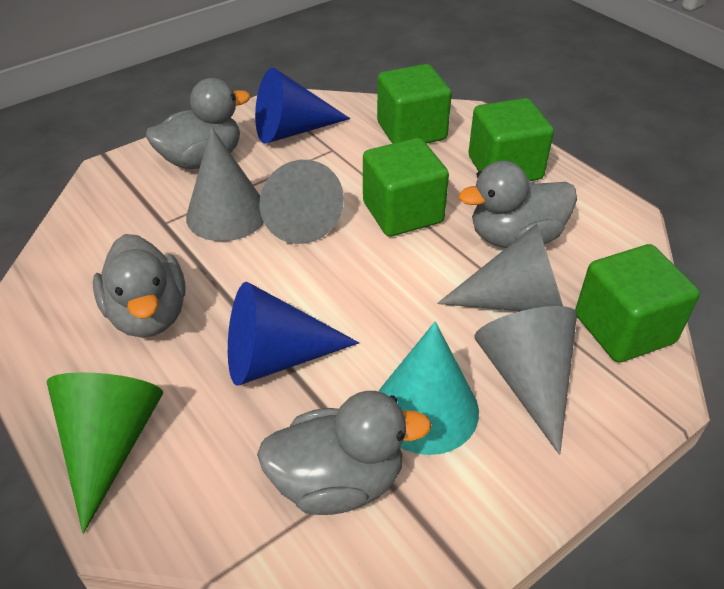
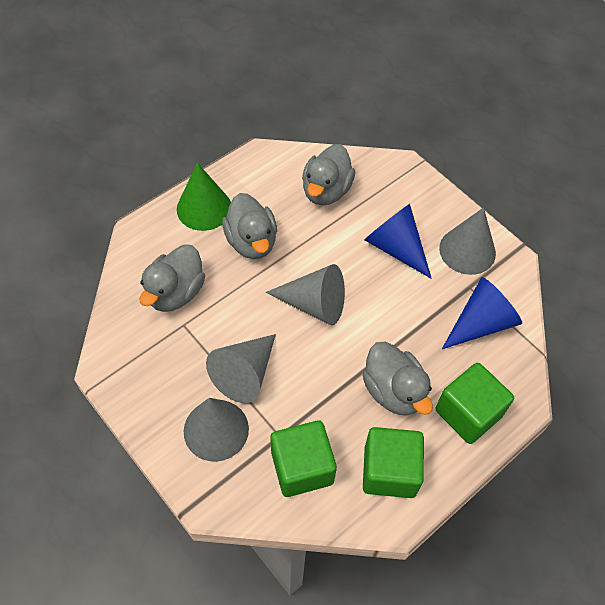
green cube: 4 -> 3
turquoise cone: 1 -> 0

